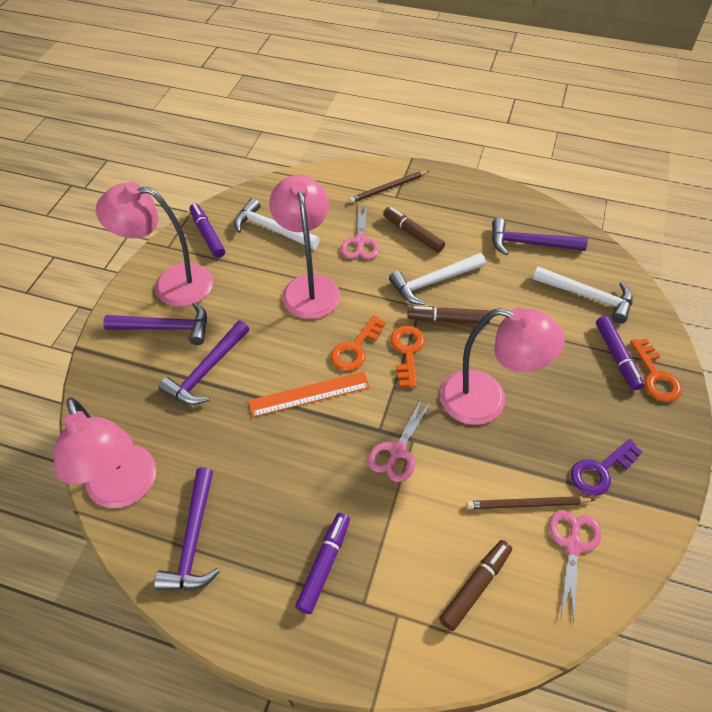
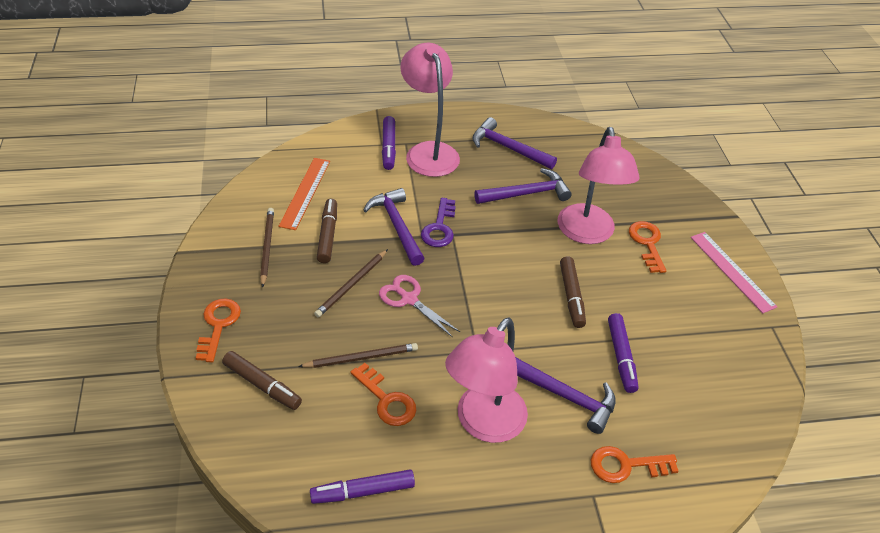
brown pencil: 2 -> 3
orange key: 3 -> 4
pink lamp: 4 -> 3
pink ruler: 0 -> 1
pink scissors: 3 -> 1
white hammer: 3 -> 0

